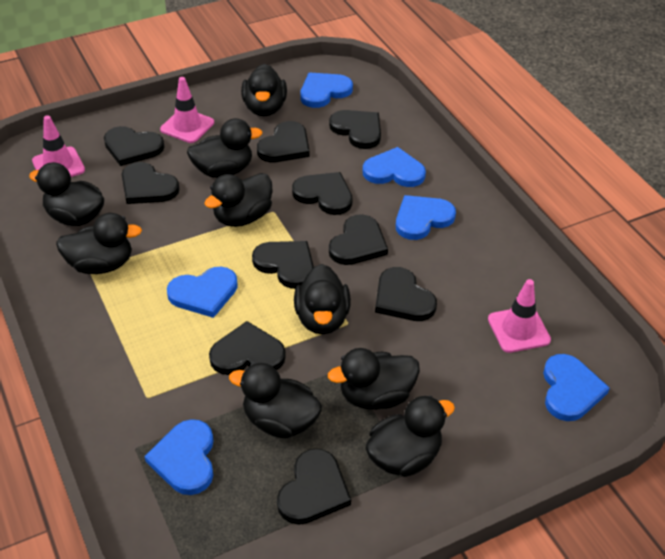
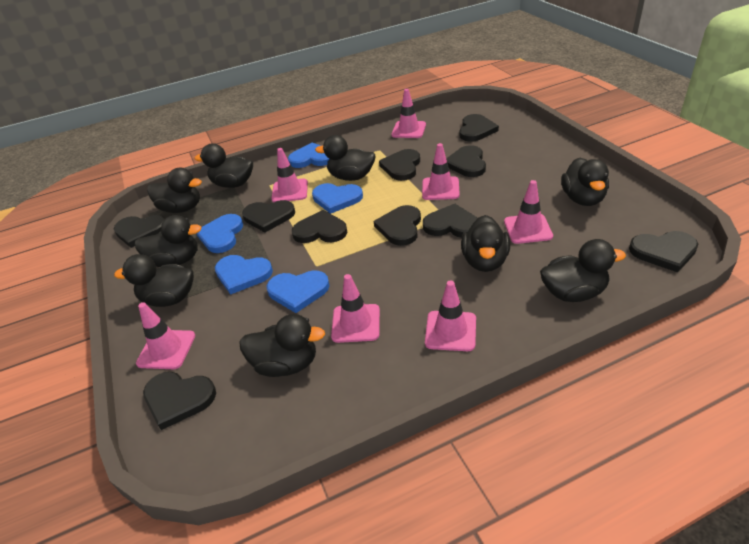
blue heart: 6 -> 5
pink traffic cone: 3 -> 7

